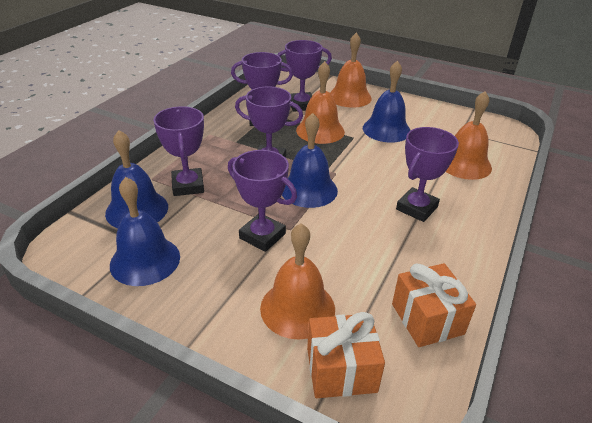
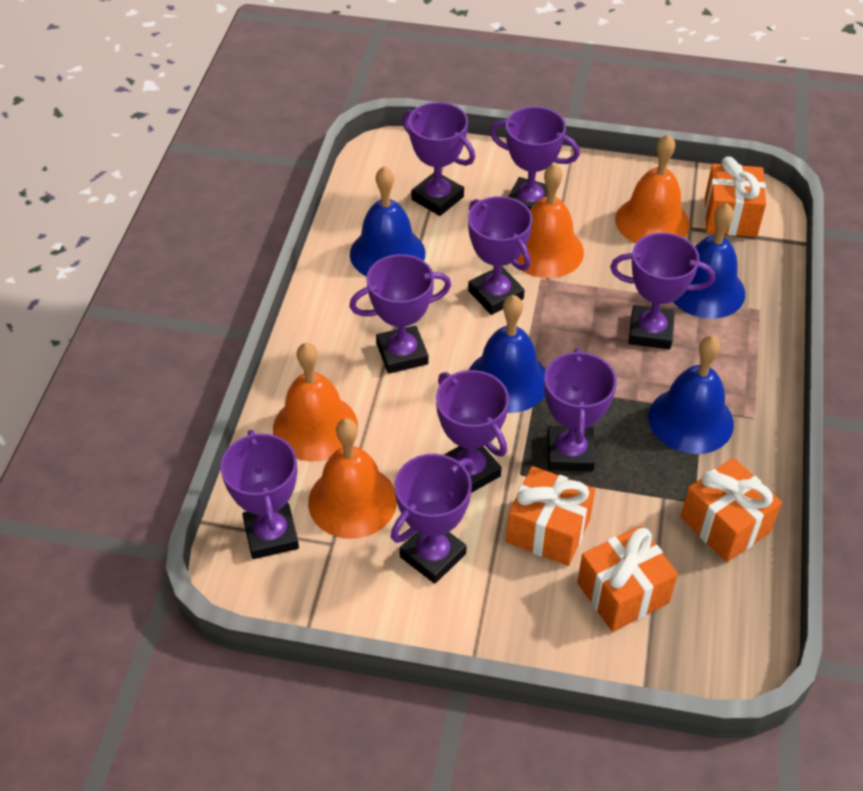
orange gift: 2 -> 4
purple trophy: 6 -> 9

